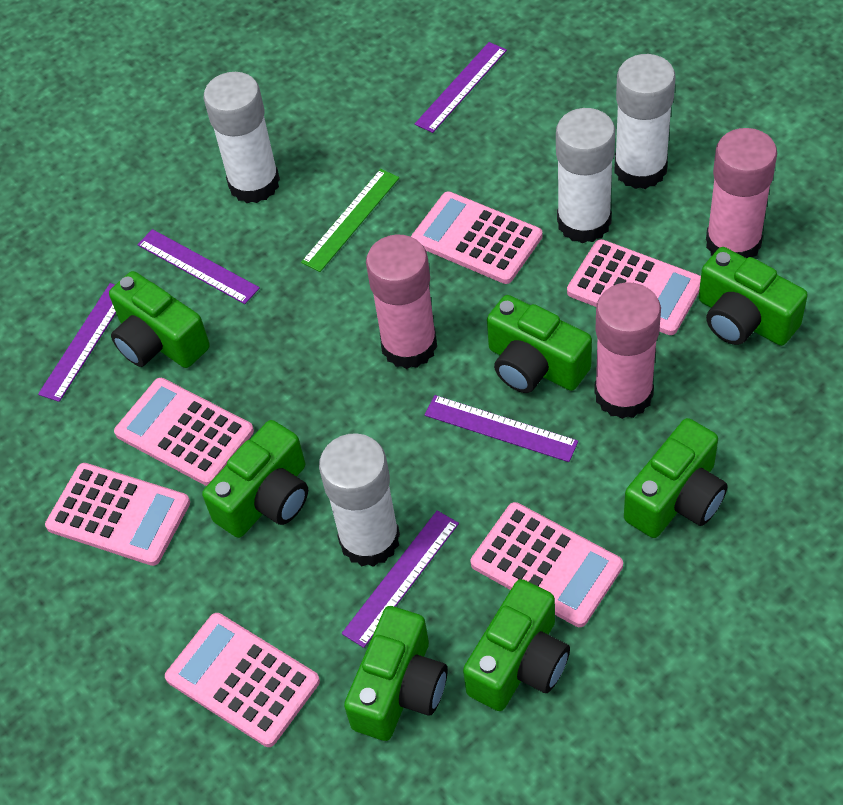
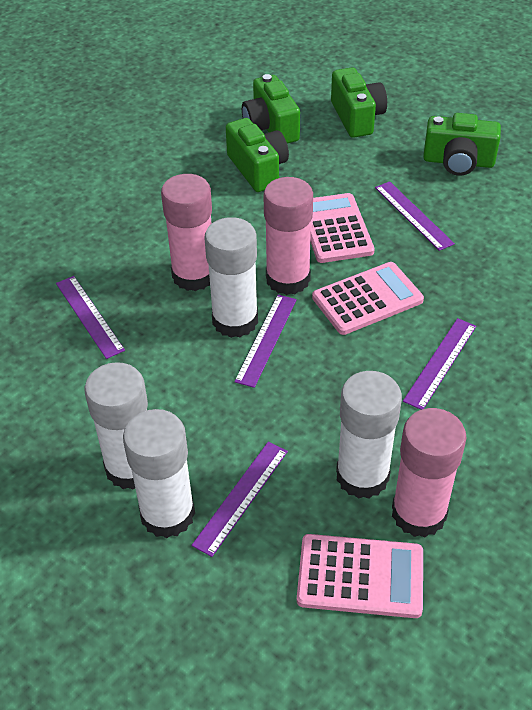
green camera: 7 -> 4
green ruler: 1 -> 0
pink calculator: 6 -> 3

